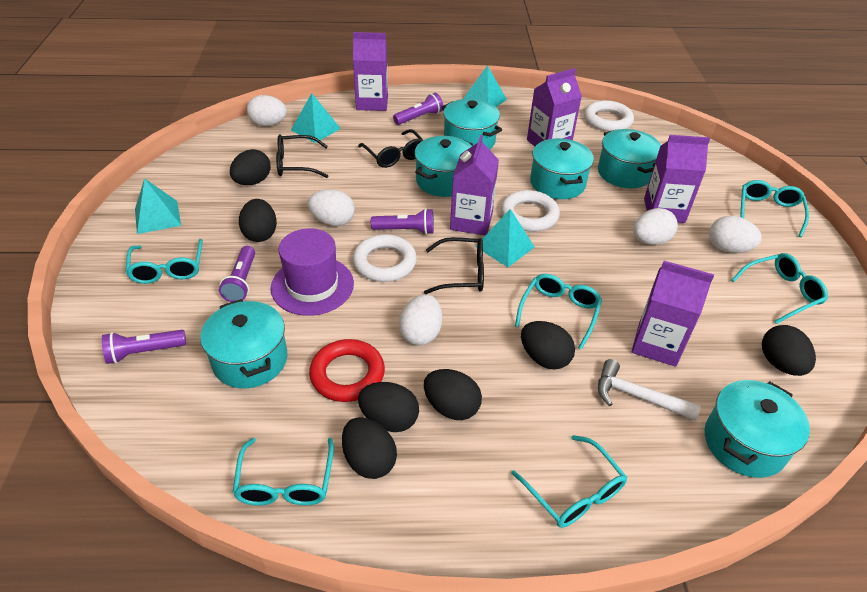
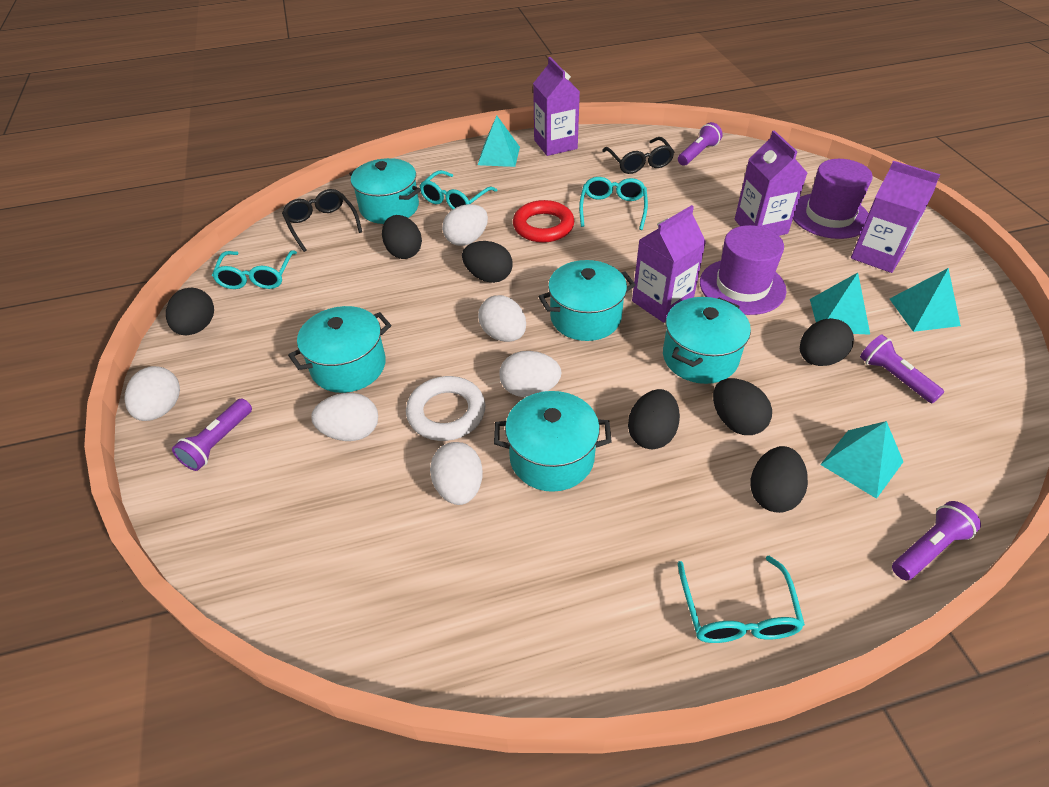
black glasses: 3 -> 2
purple carton: 5 -> 4
purple hat: 1 -> 2
turquoise glasses: 6 -> 4
turquoise pot: 6 -> 5
white egg: 5 -> 6
white hammer: 1 -> 0
white ring: 3 -> 1

